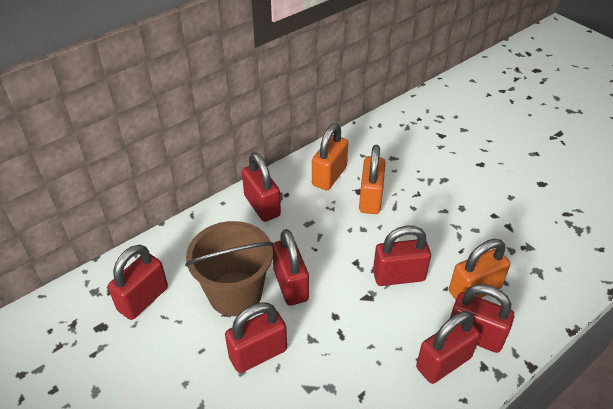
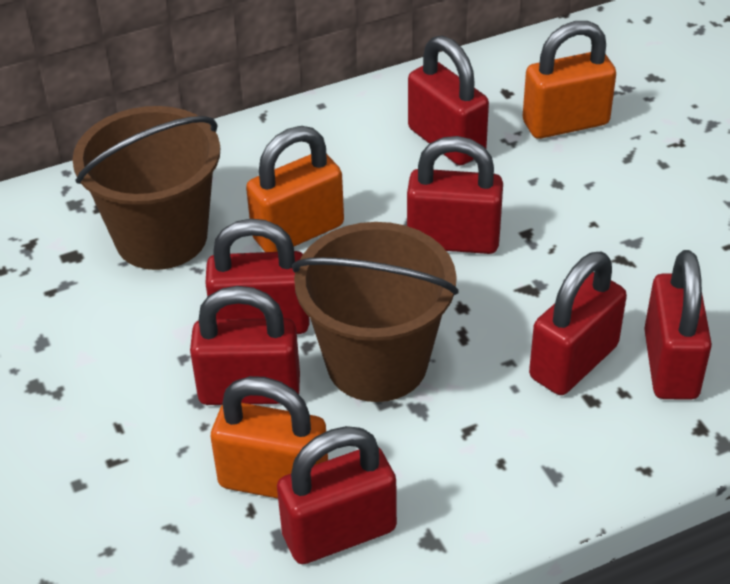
brown bucket: 1 -> 2

